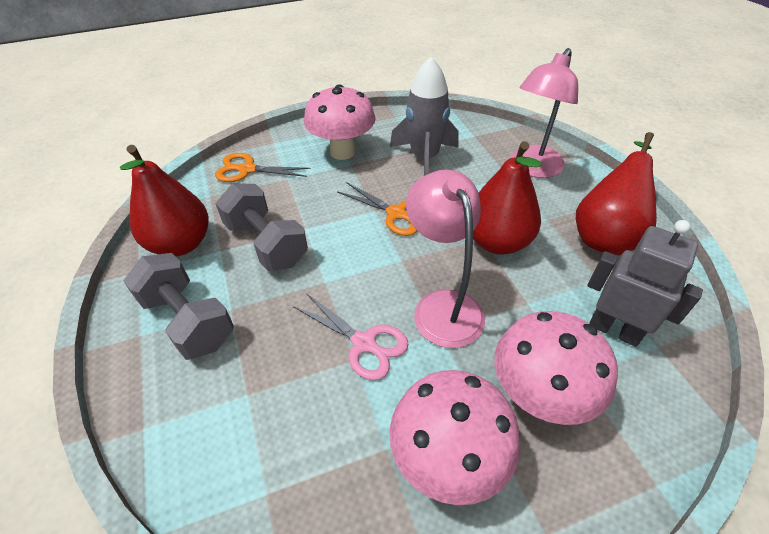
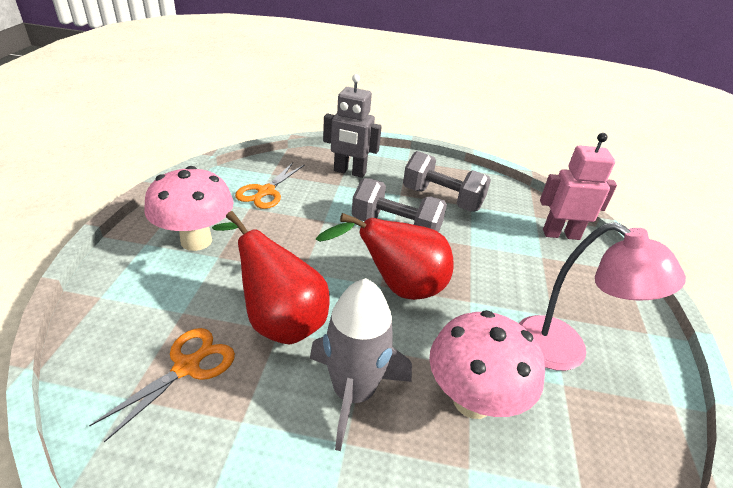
pink lamp: 2 -> 1
pink mushroom: 3 -> 2
pink robot: 0 -> 1
pink scissors: 1 -> 0
red pear: 3 -> 2

